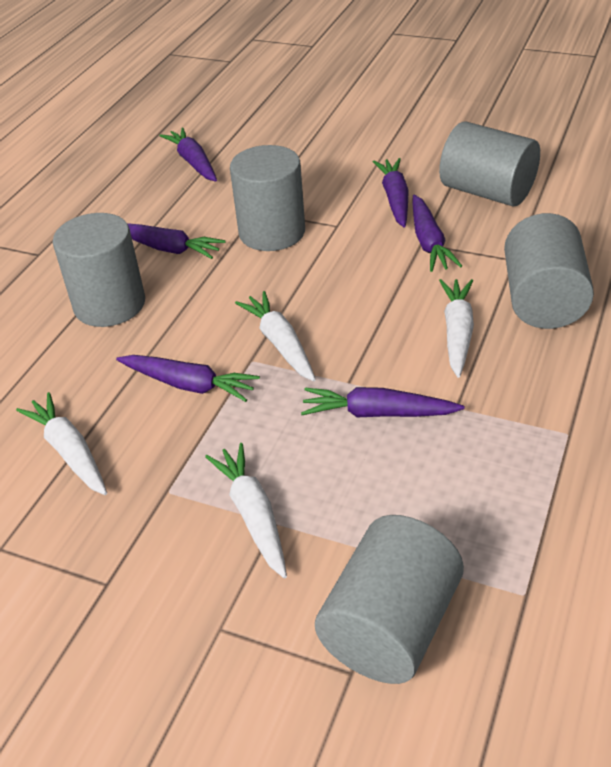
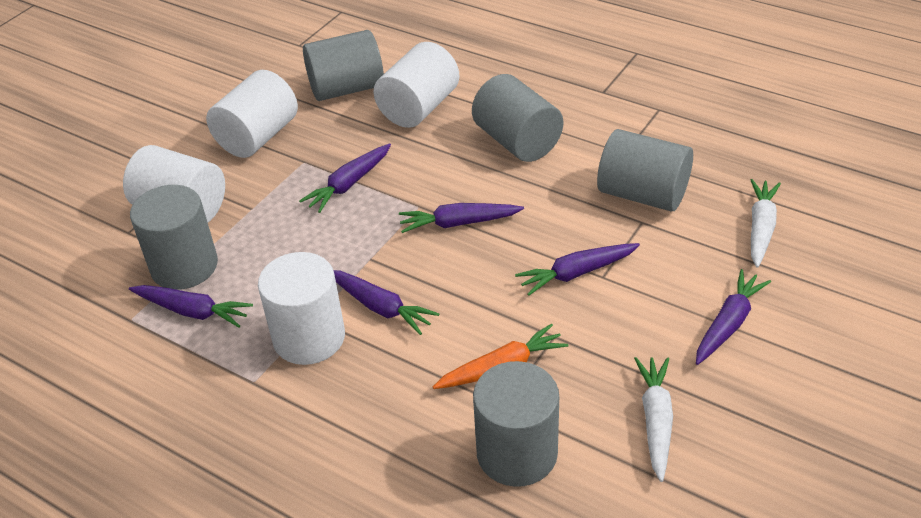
orange carrot: 0 -> 1
white carrot: 4 -> 2
white cylinder: 0 -> 4

